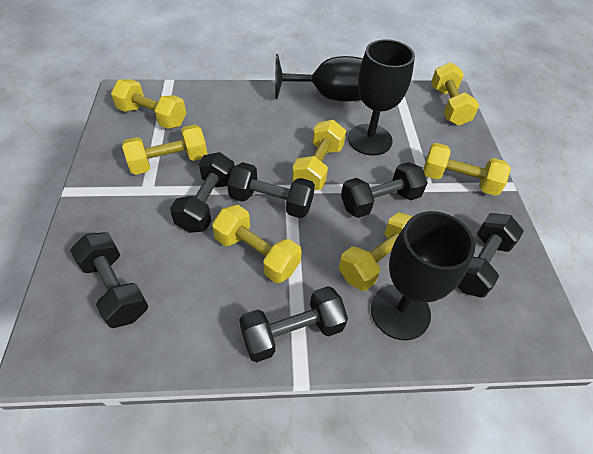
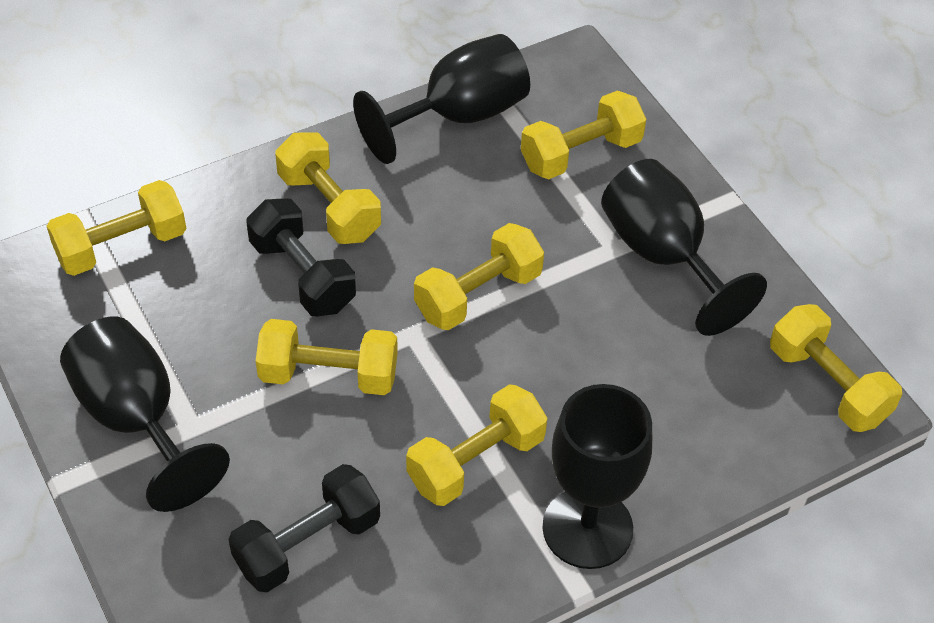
black dumbbell: 6 -> 2
black goblet: 3 -> 4

